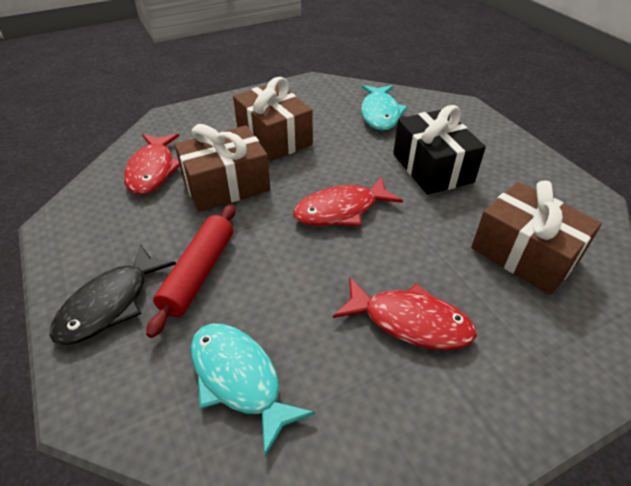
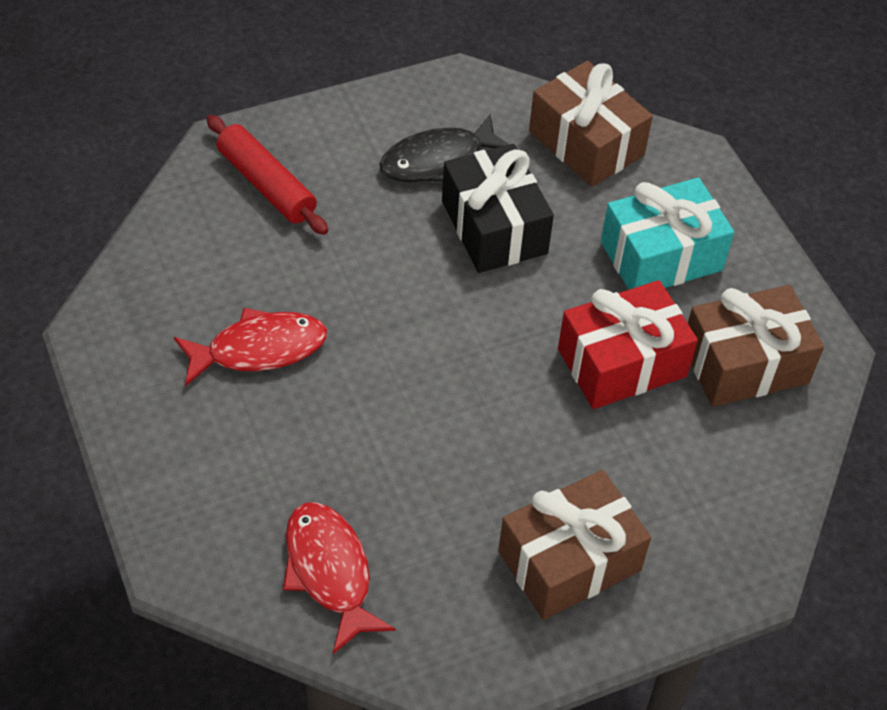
red fish: 3 -> 2
red gift: 0 -> 1
turquoise fish: 2 -> 0
turquoise gift: 0 -> 1

